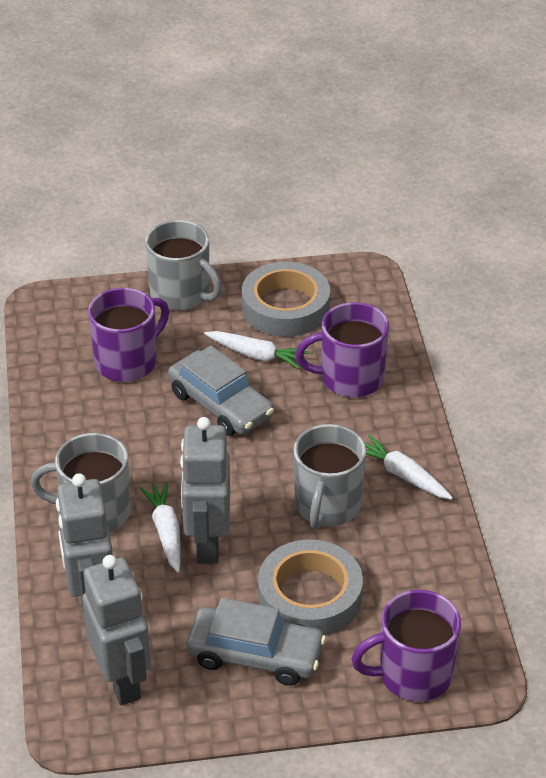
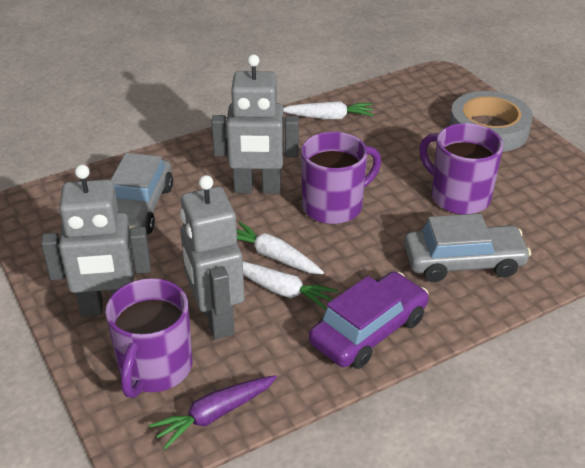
grey mug: 3 -> 0
grey tape: 2 -> 1
purple car: 0 -> 1
purple carrot: 0 -> 1

